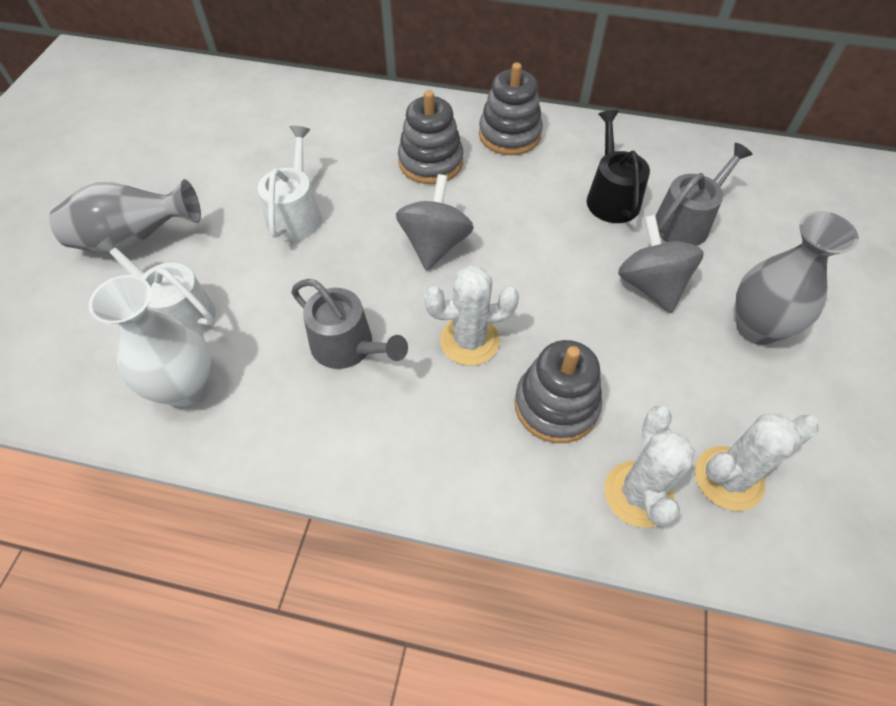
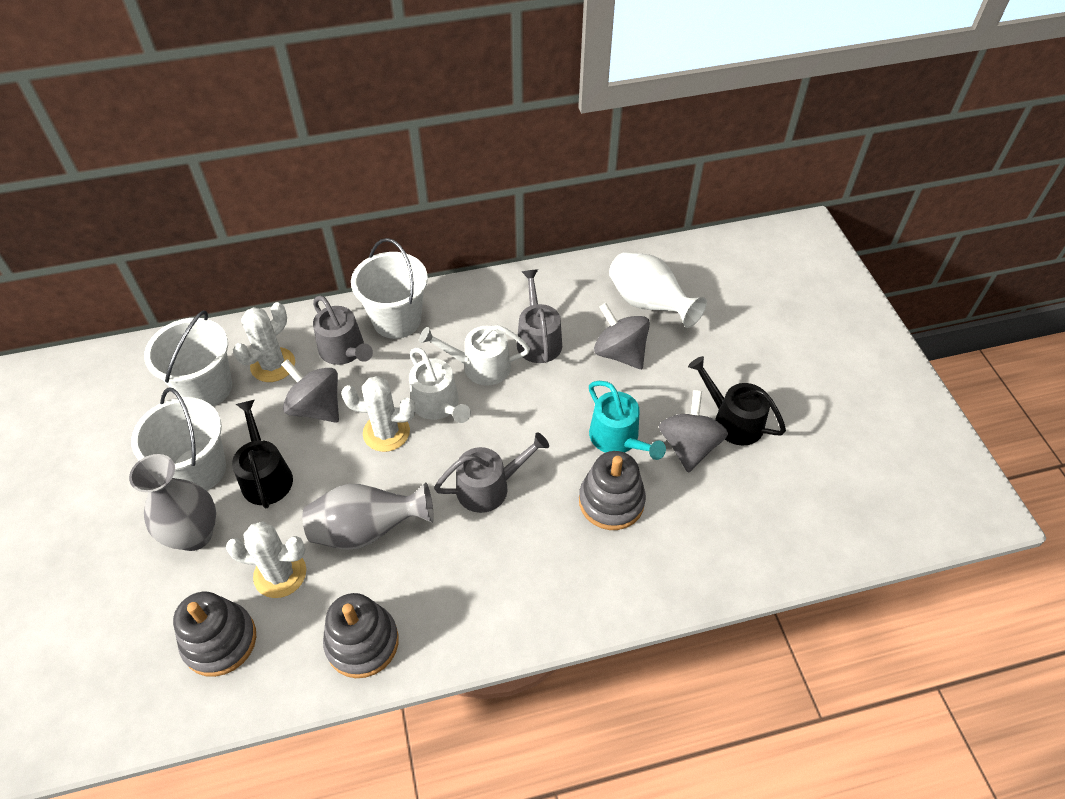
black watering can: 1 -> 2
grey spinning top: 2 -> 3
grey watering can: 2 -> 3
turquoise watering can: 0 -> 1
white bucket: 0 -> 3

